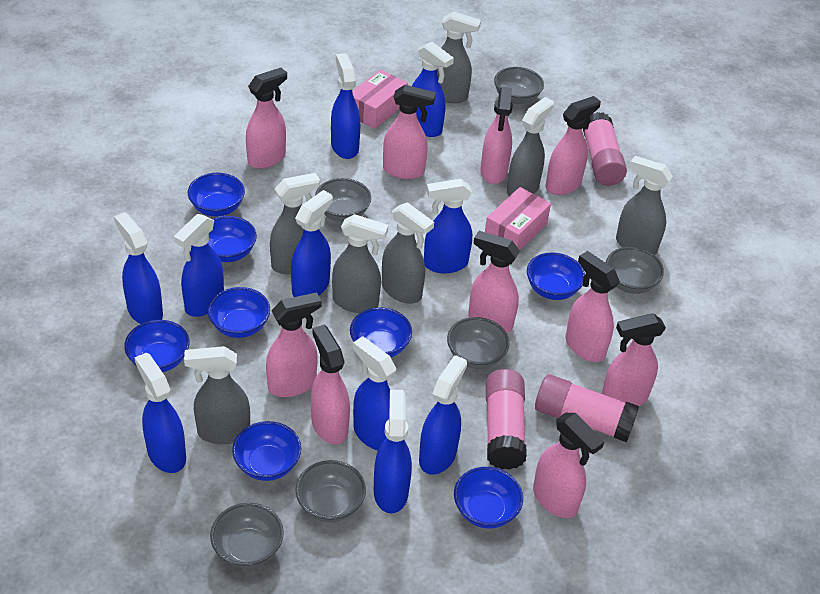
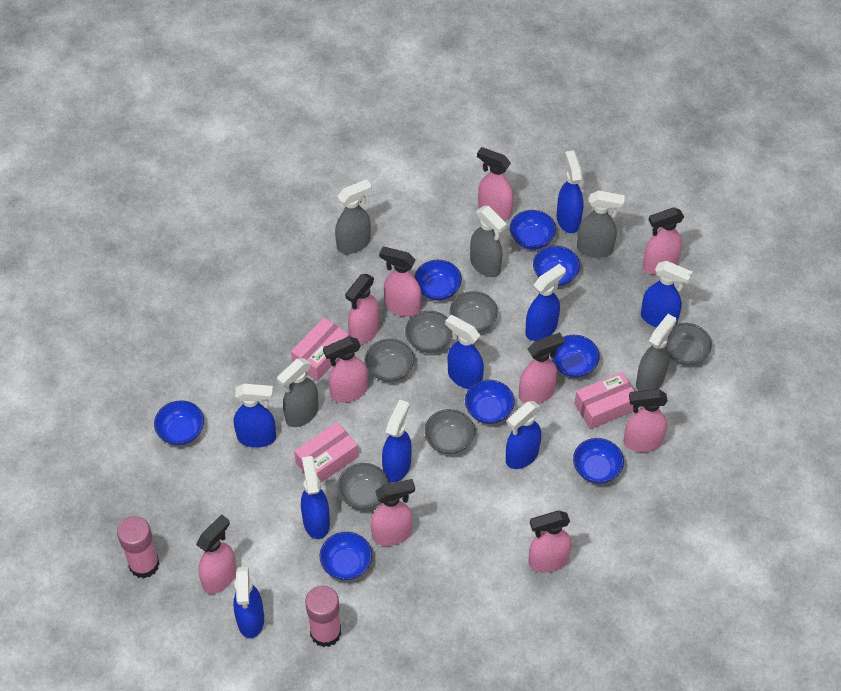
blue spray bottle: 10 -> 9
grey spray bottle: 7 -> 5
pink box: 2 -> 3
pink glue stick: 3 -> 2

